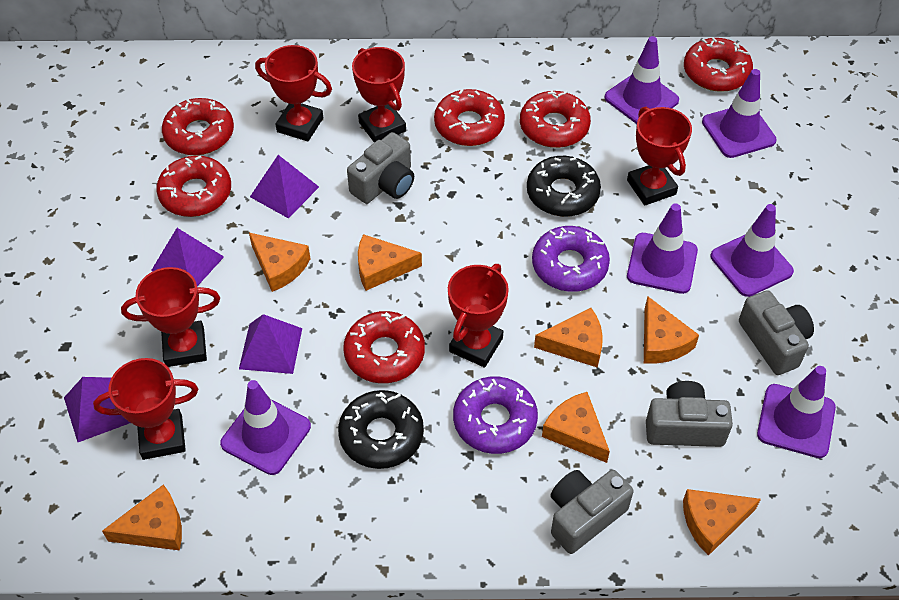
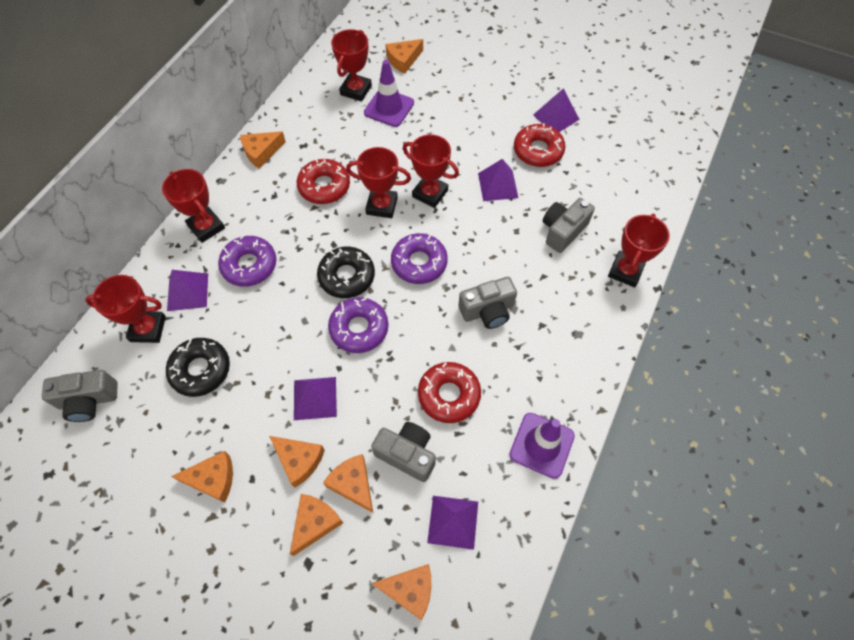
purple donut: 2 -> 3
purple pyramid: 4 -> 5
purple traffic cone: 6 -> 2
red donut: 6 -> 3

